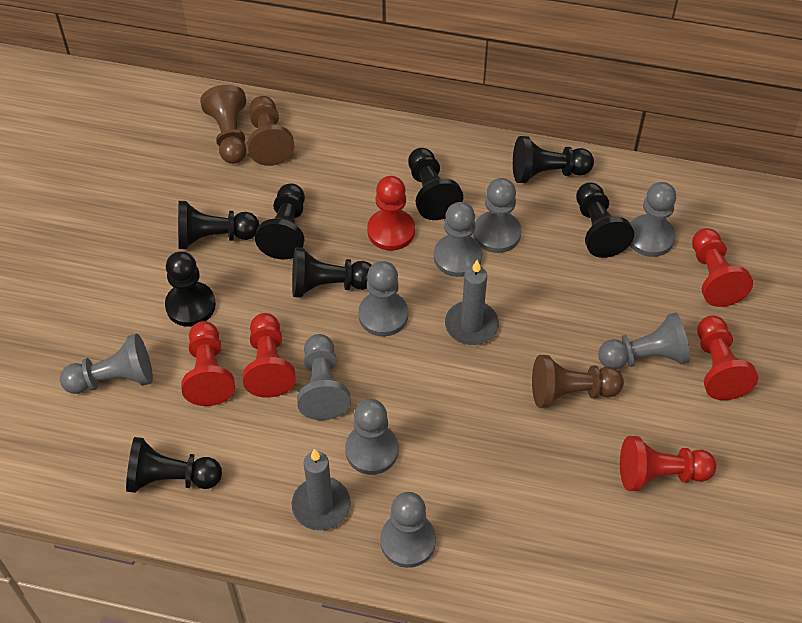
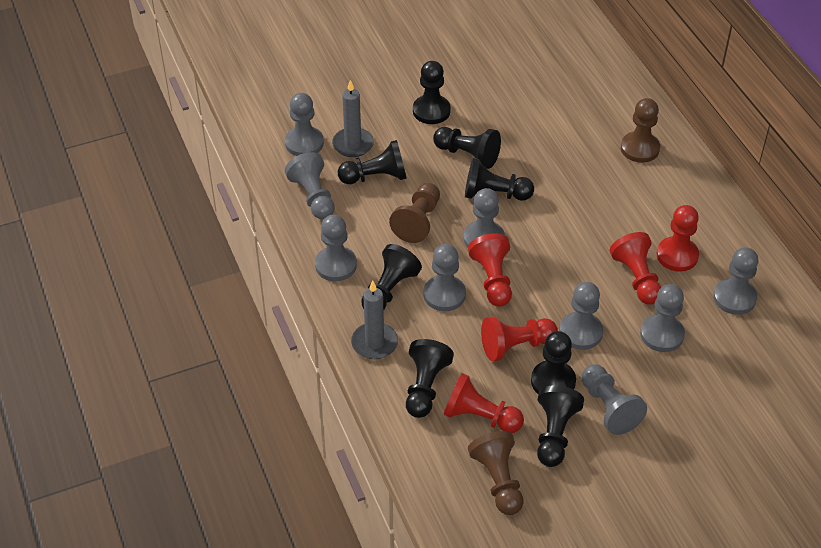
red pawn: 6 -> 5

